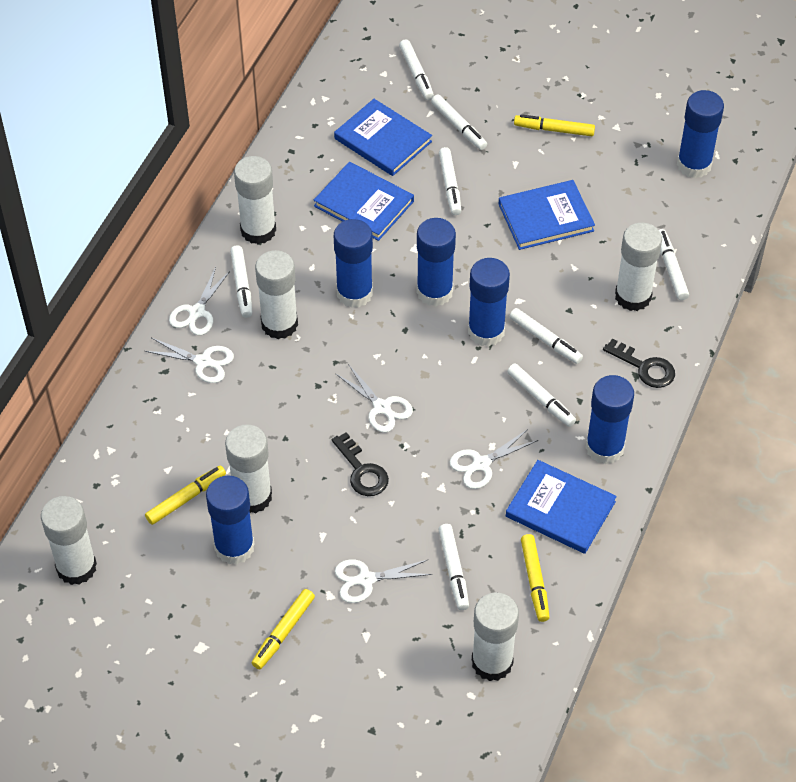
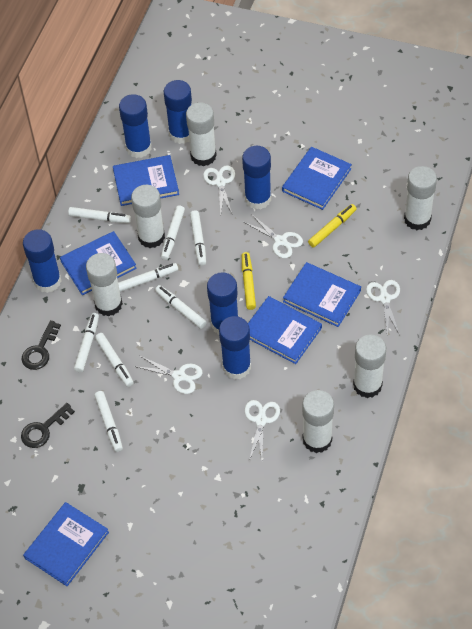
blue book: 4 -> 6
yellow marker: 4 -> 2

